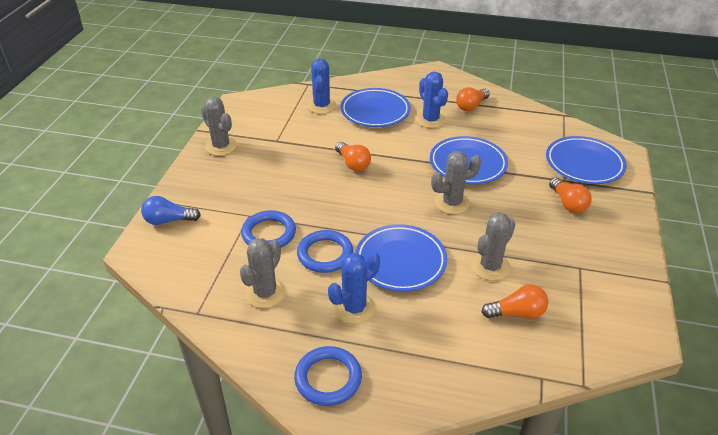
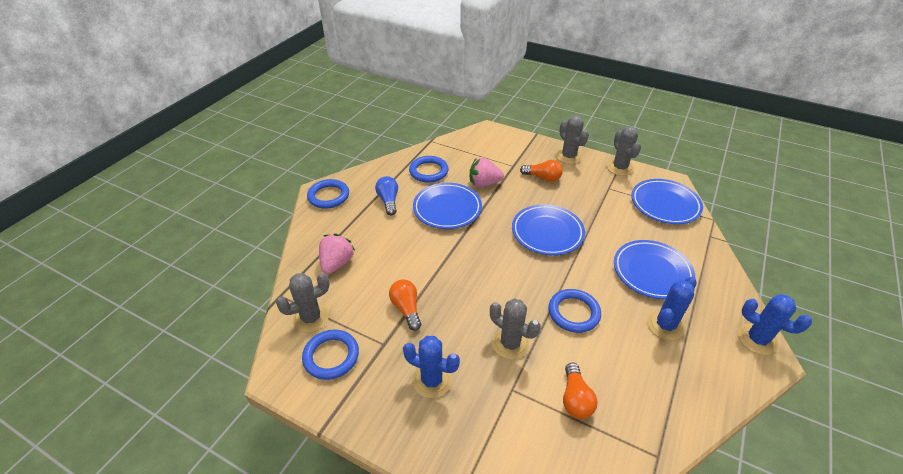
blue ring: 3 -> 4
orange light bulb: 4 -> 3
pink strawberry: 0 -> 2

